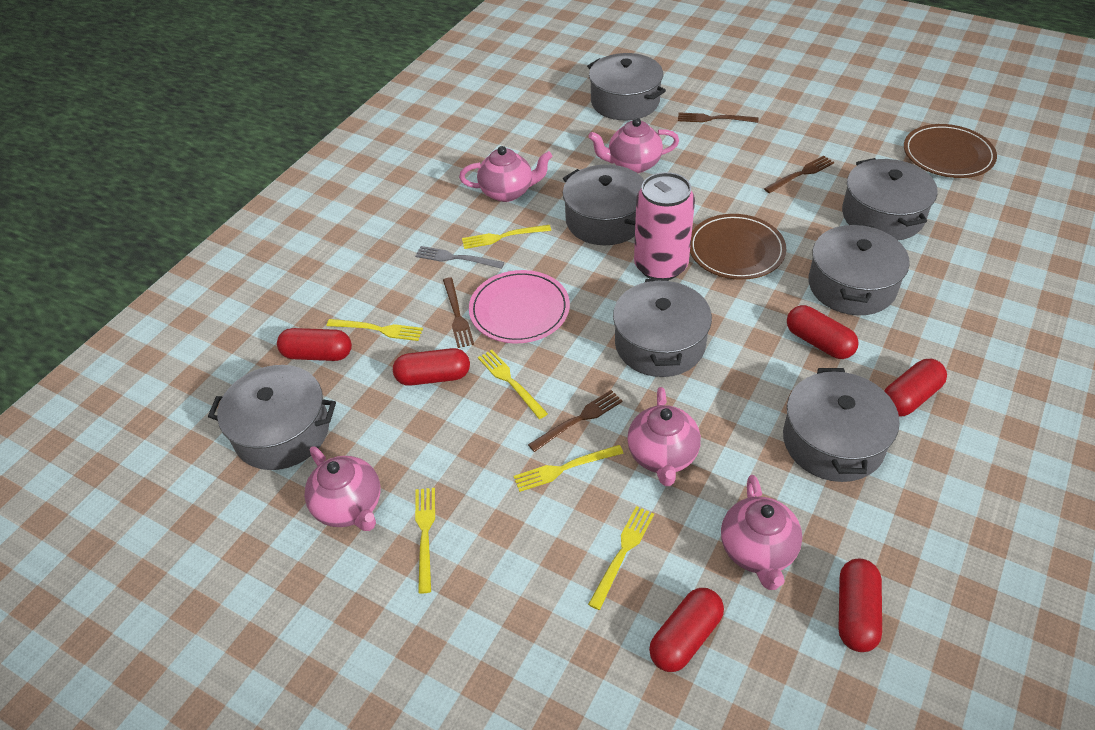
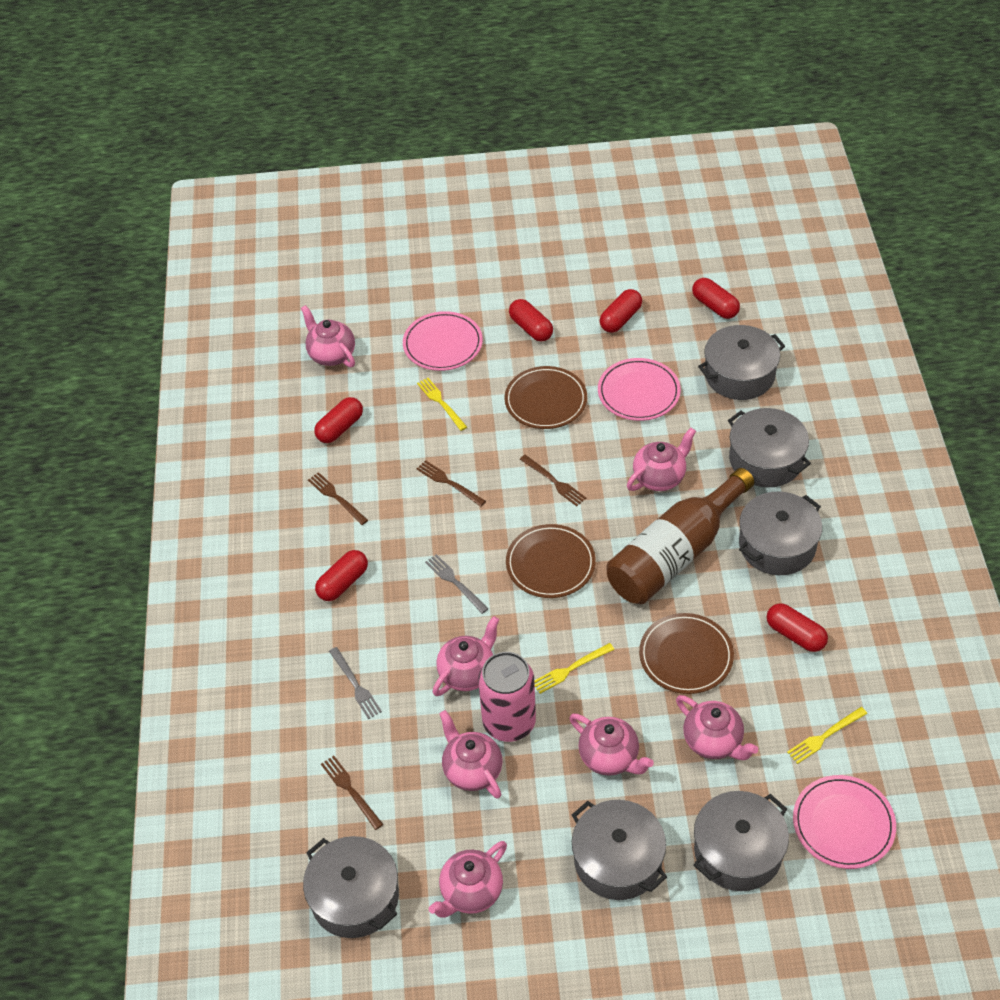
brown bottle: 0 -> 1
brown plate: 2 -> 3
grey fork: 1 -> 2
grey pot: 7 -> 6
pink plate: 1 -> 3
pink teapot: 5 -> 7
yellow fork: 6 -> 3

